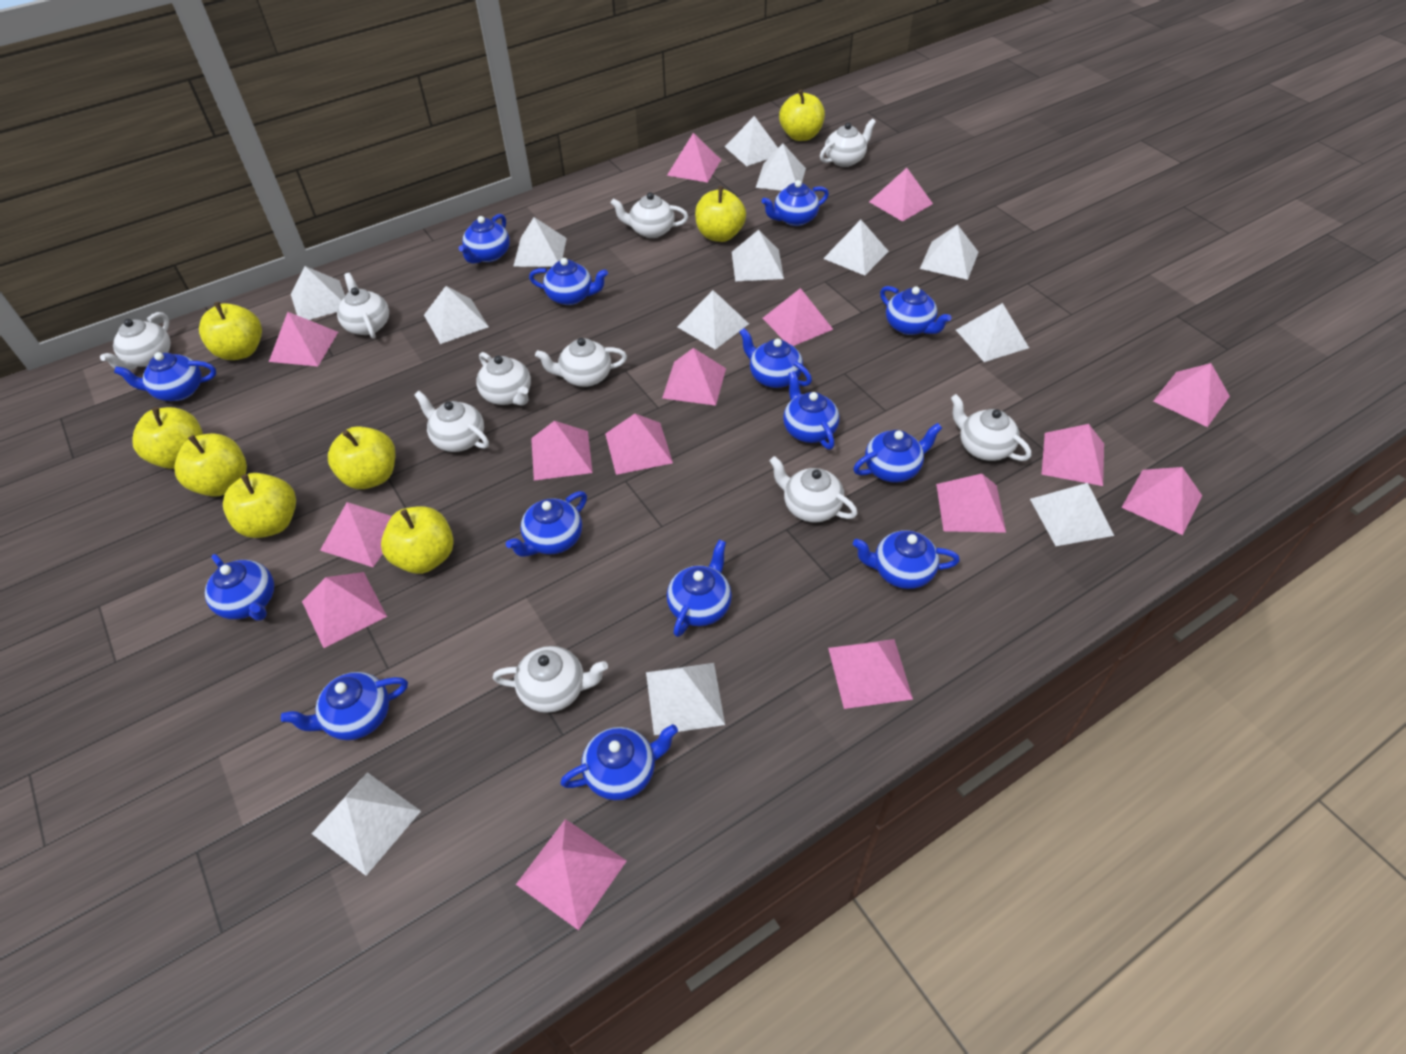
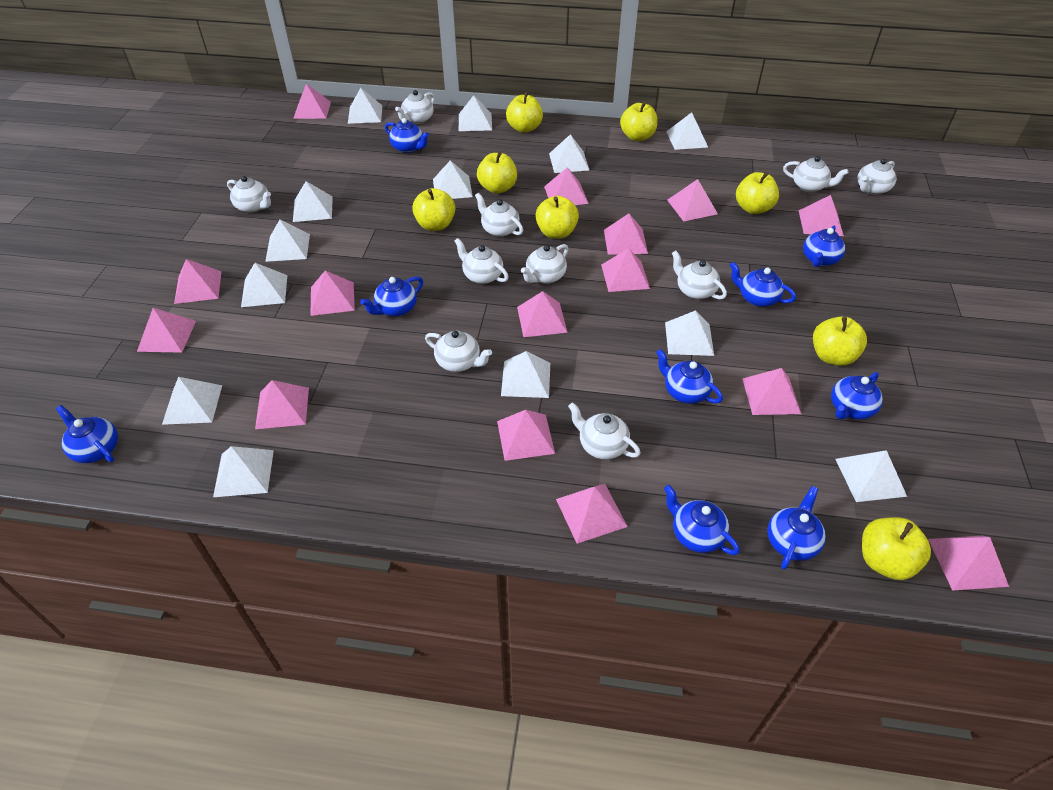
blue teapot: 14 -> 9

